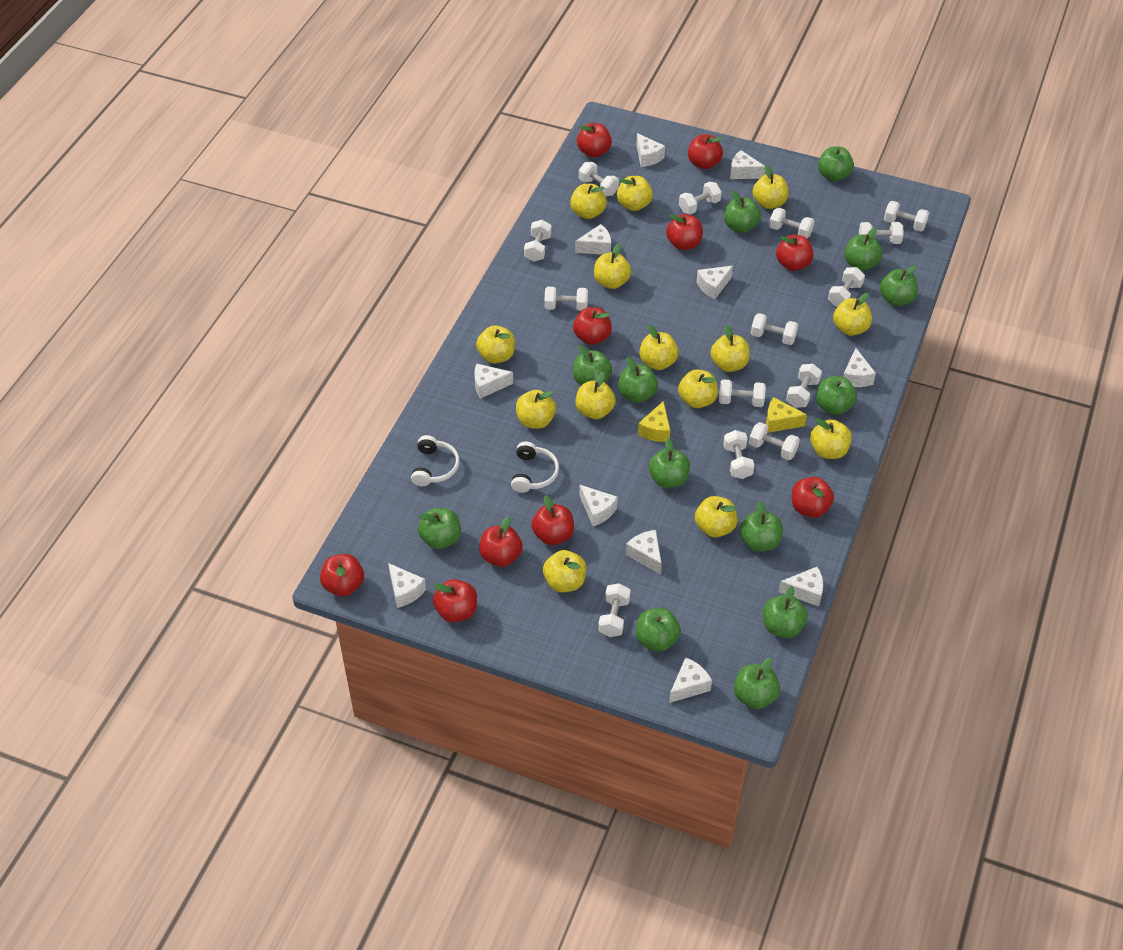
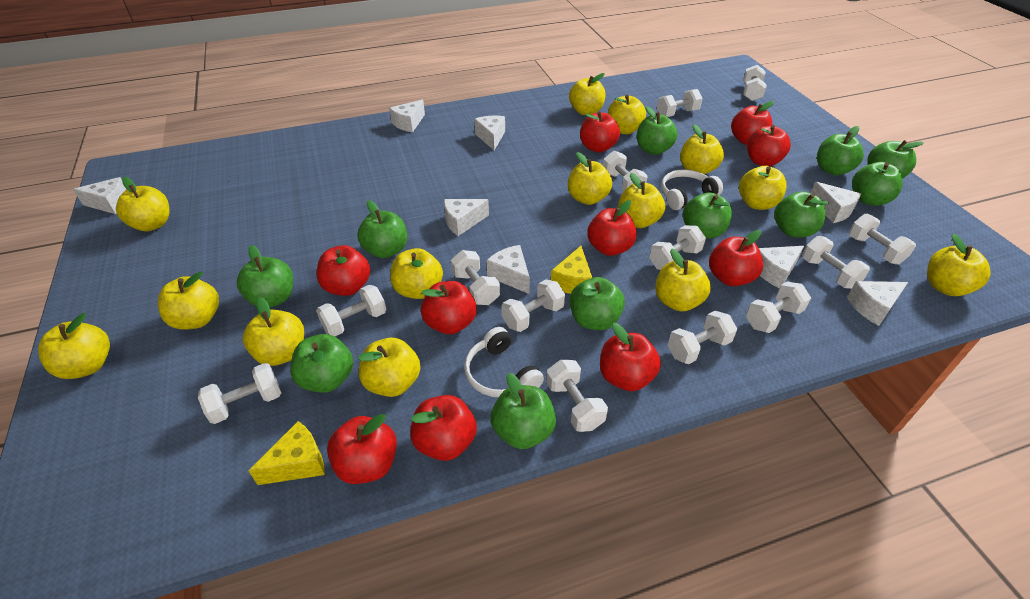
green apple: 13 -> 11
white cheese: 11 -> 8
white dumbbell: 14 -> 13

